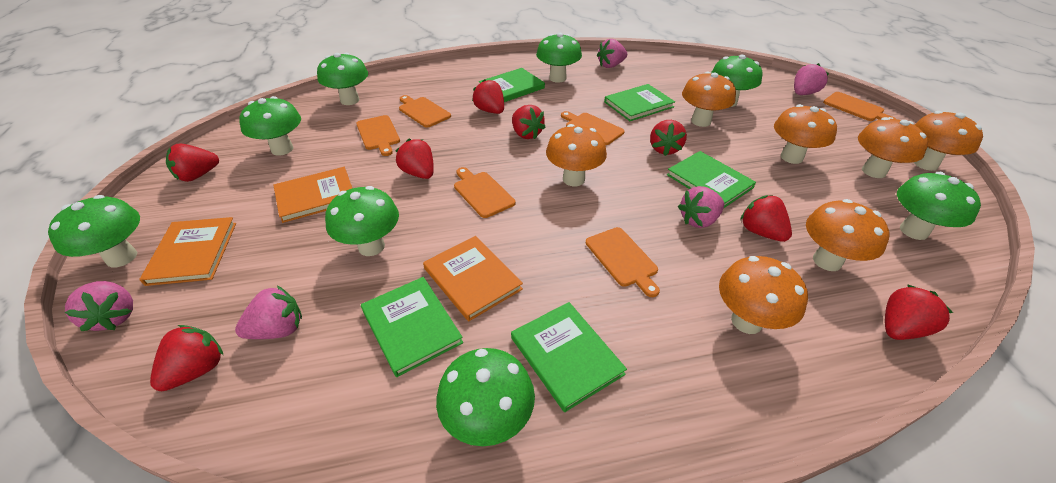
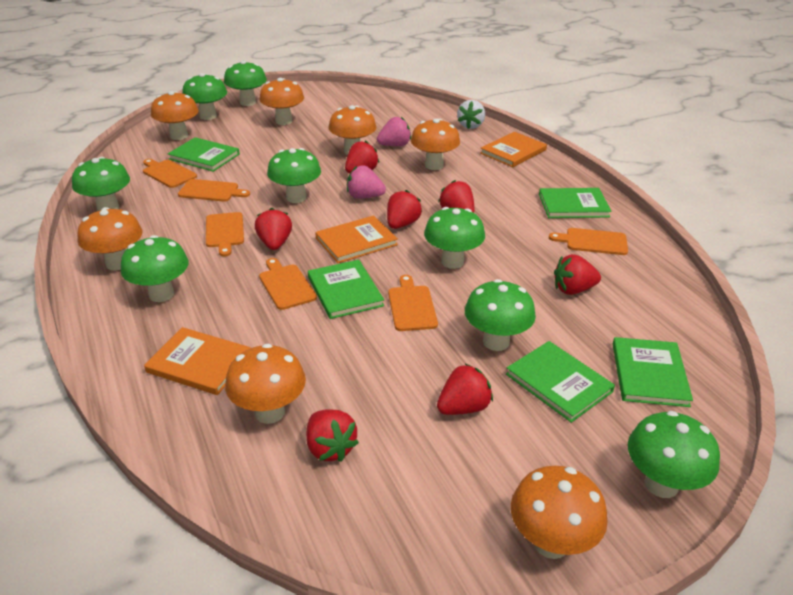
pink strawberry: 5 -> 2
red strawberry: 8 -> 7
white strawberry: 0 -> 1

